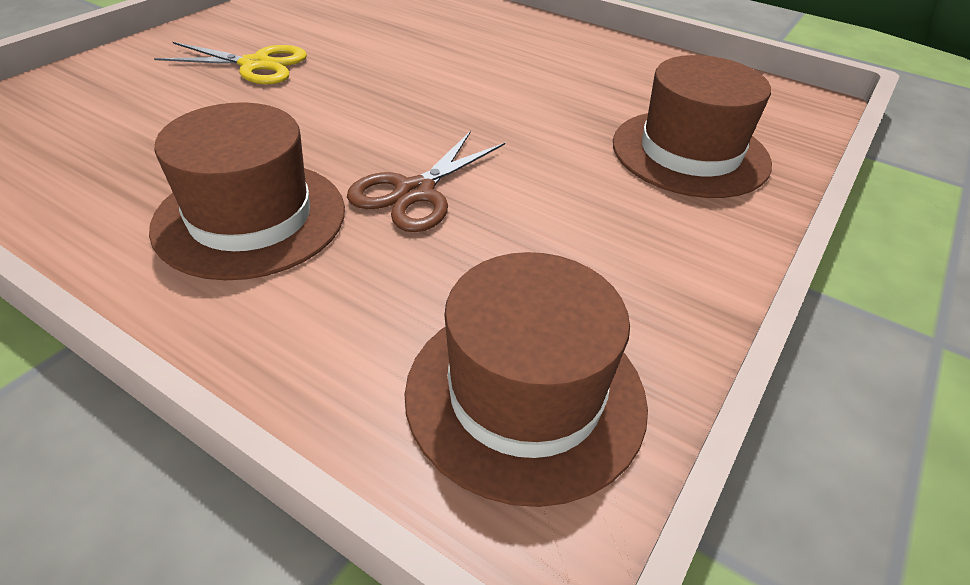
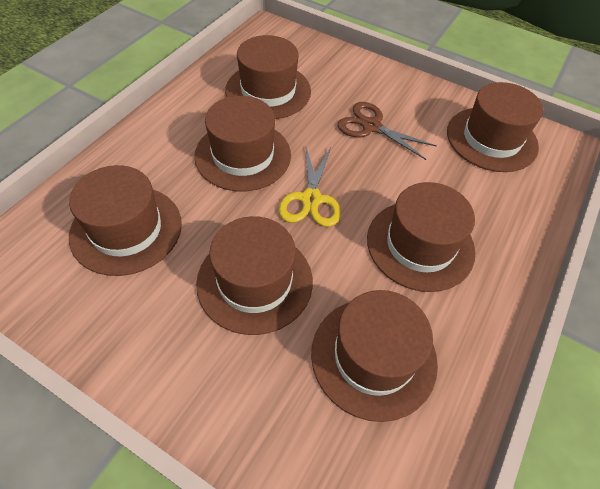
brown hat: 3 -> 7

